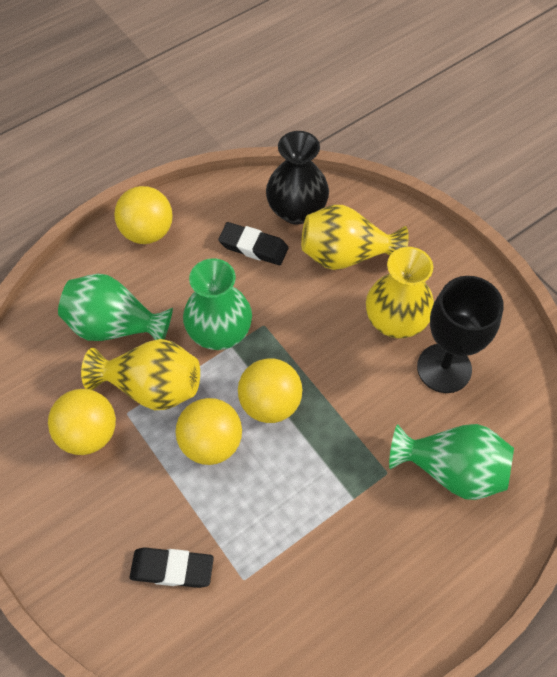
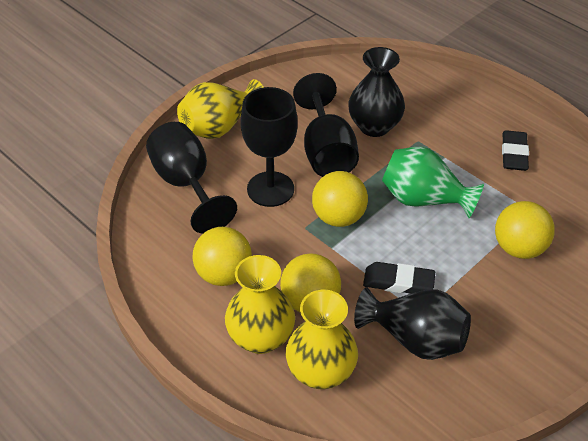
black goblet: 1 -> 3
black vase: 1 -> 2
green vase: 3 -> 1

